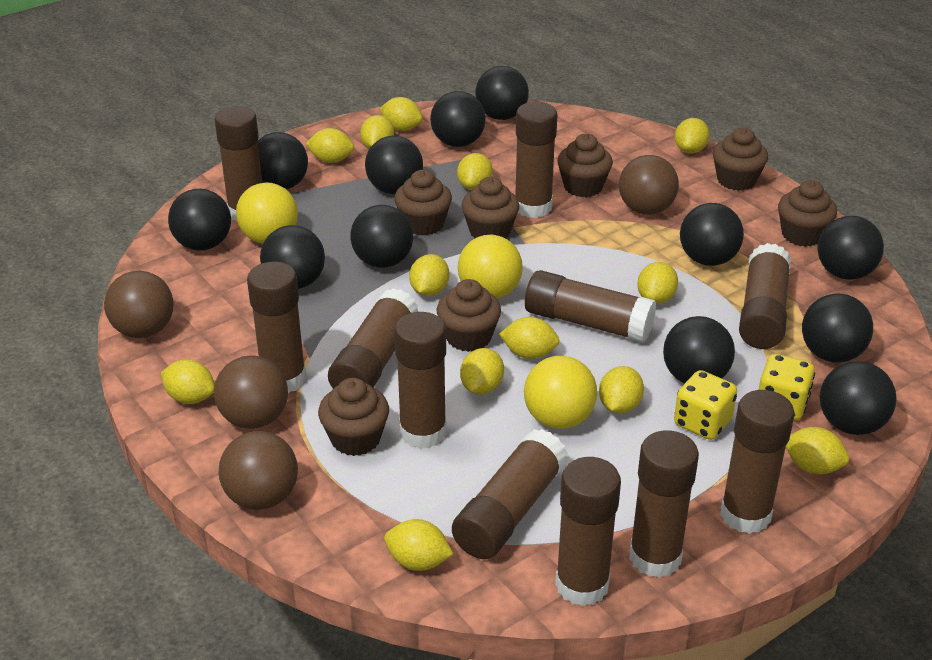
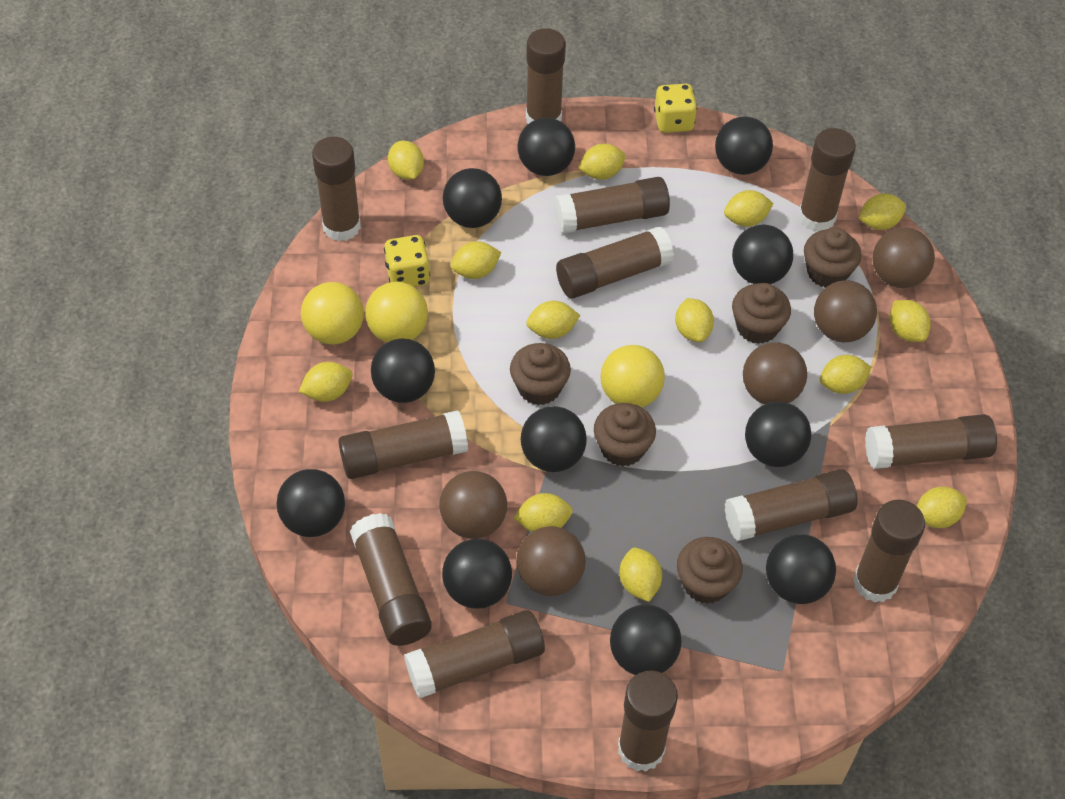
black ball: 12 -> 11
brown ball: 4 -> 5
brown cupcake: 7 -> 5
brown glue stick: 11 -> 12

